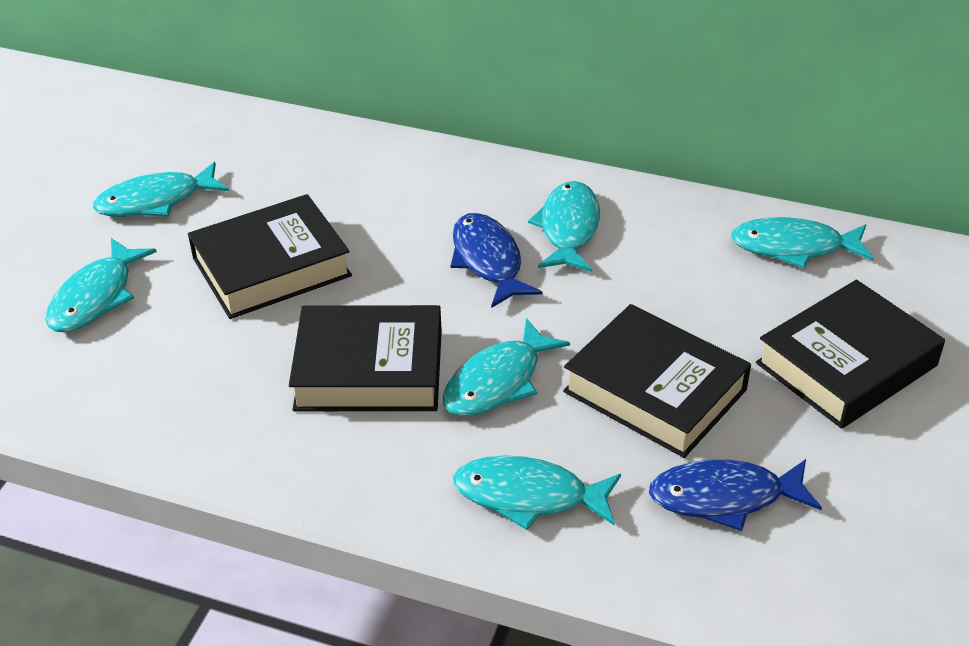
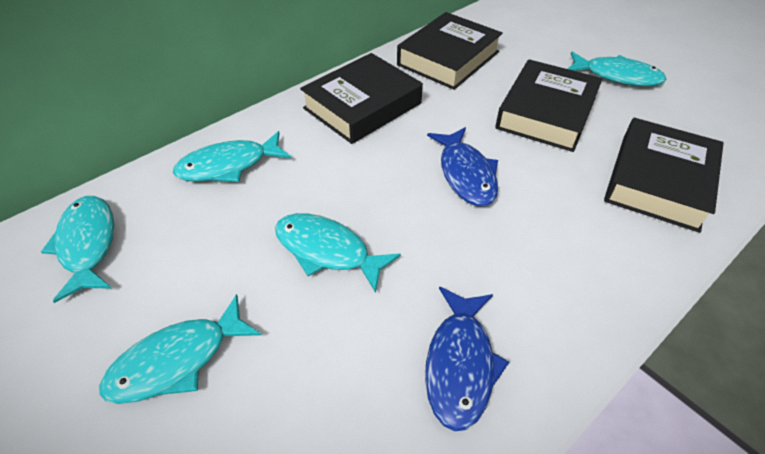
turquoise fish: 6 -> 5

